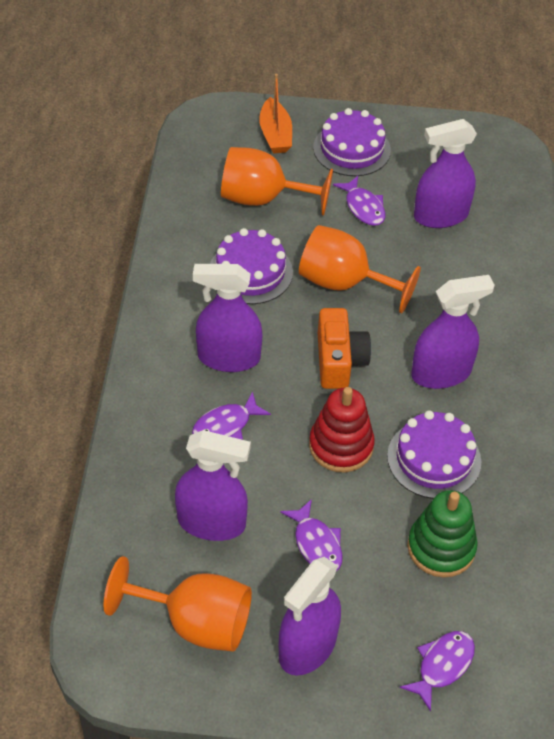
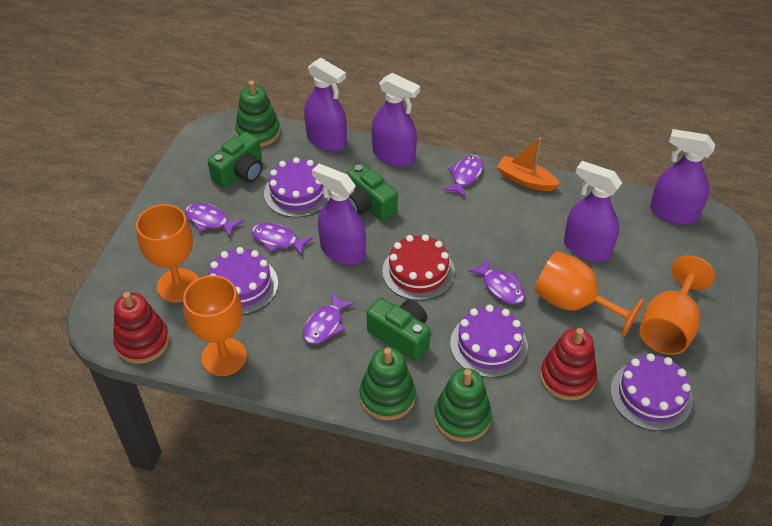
green camera: 0 -> 3
green stacking toy: 1 -> 3
orange camera: 1 -> 0
orange goblet: 3 -> 4
purple cake: 3 -> 4
purple fish: 4 -> 5
red cake: 0 -> 1
red stacking toy: 1 -> 2

